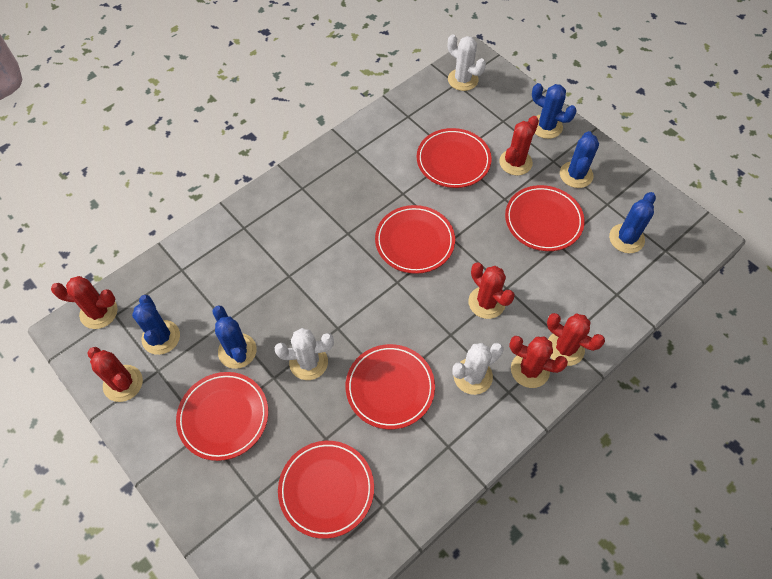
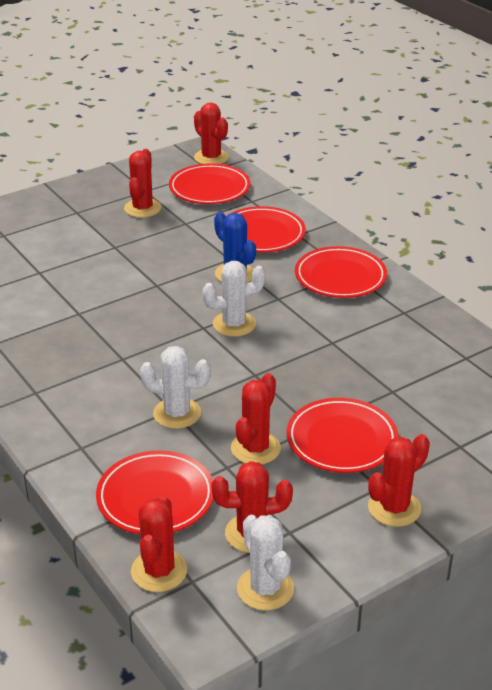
blue cactus: 5 -> 1
red plate: 6 -> 5

